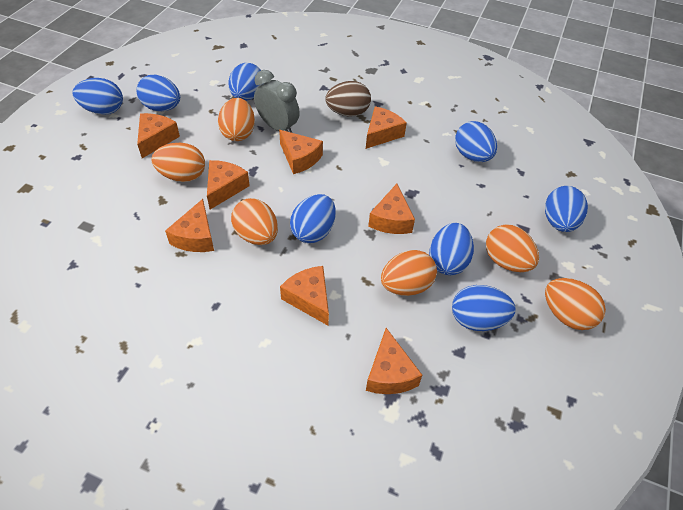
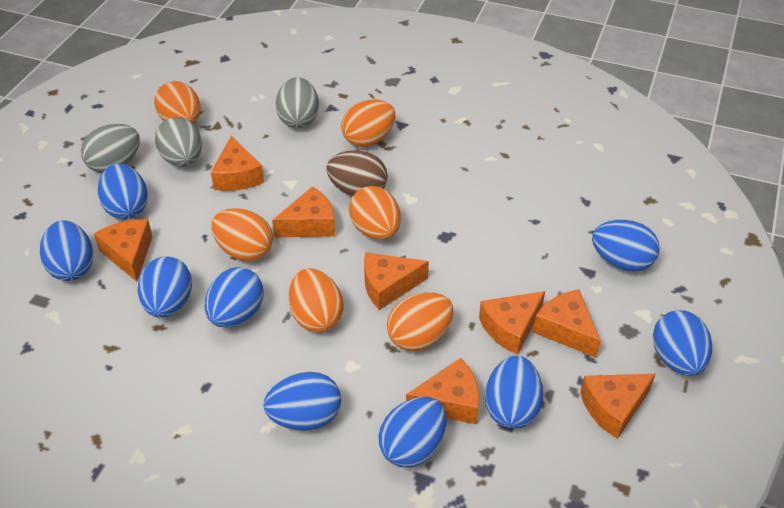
blue egg: 8 -> 9
grey clock: 1 -> 0
grey egg: 0 -> 3

